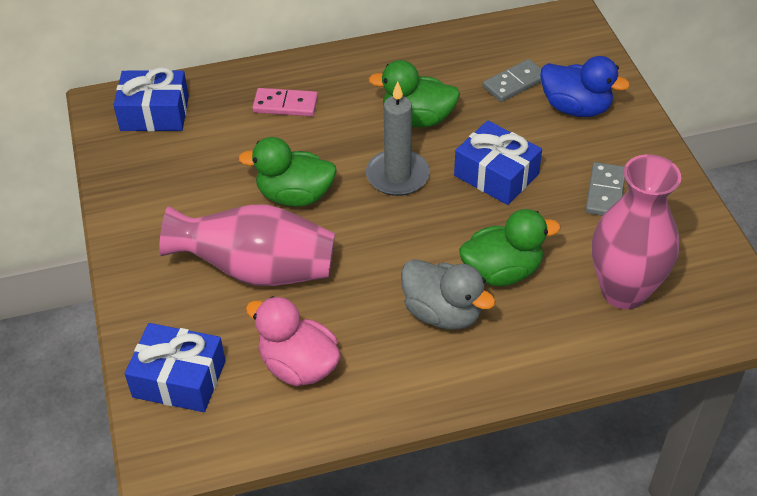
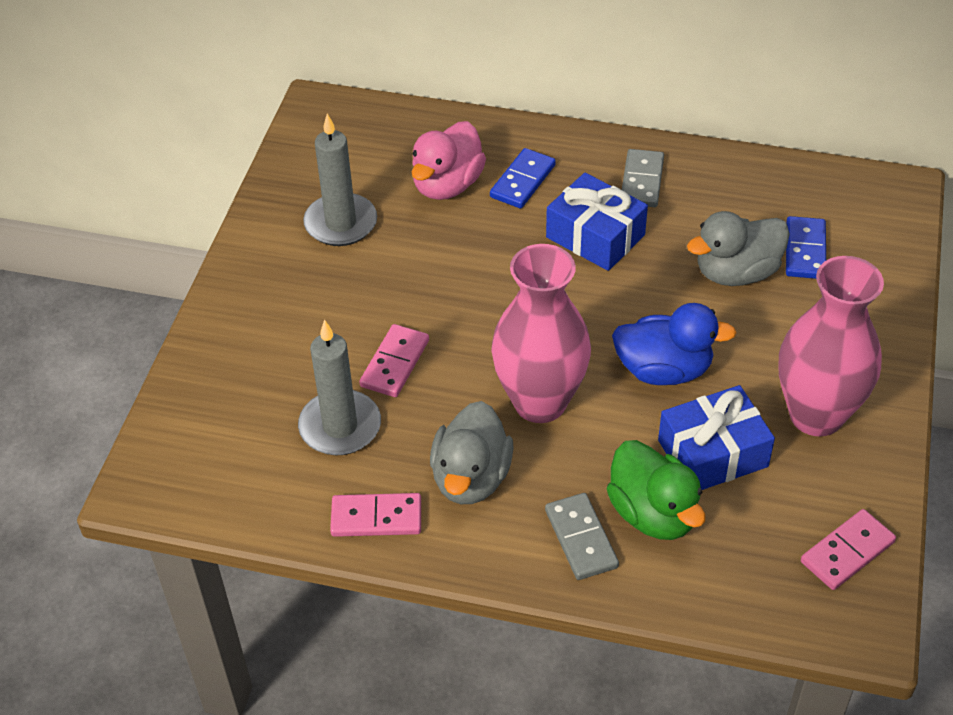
blue domino: 0 -> 2
blue gift: 3 -> 2
green duck: 3 -> 1
grey candle: 1 -> 2
grey duck: 1 -> 2
pink domino: 1 -> 3

